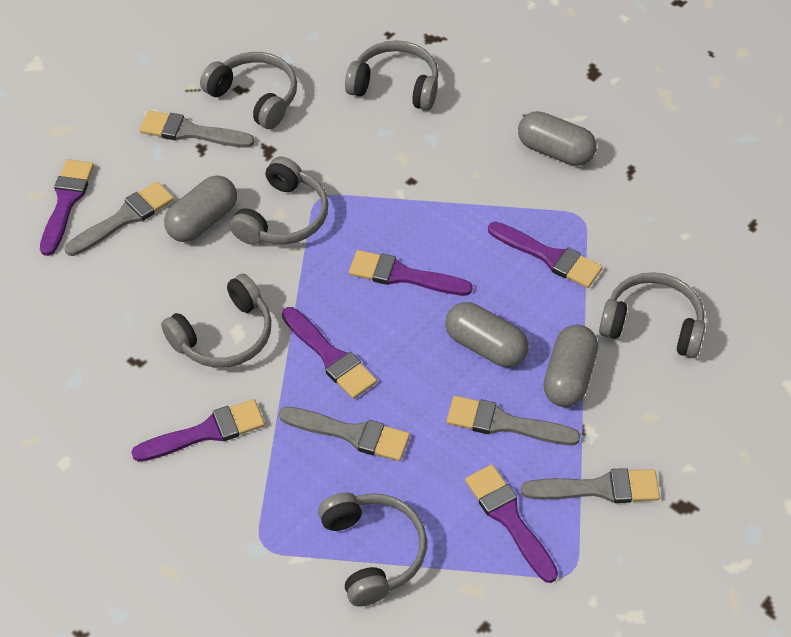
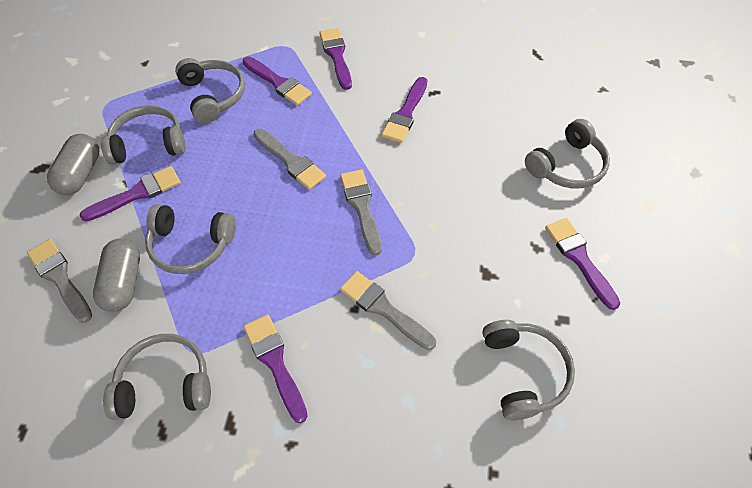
grey brush: 5 -> 4
grey capsule: 4 -> 2

